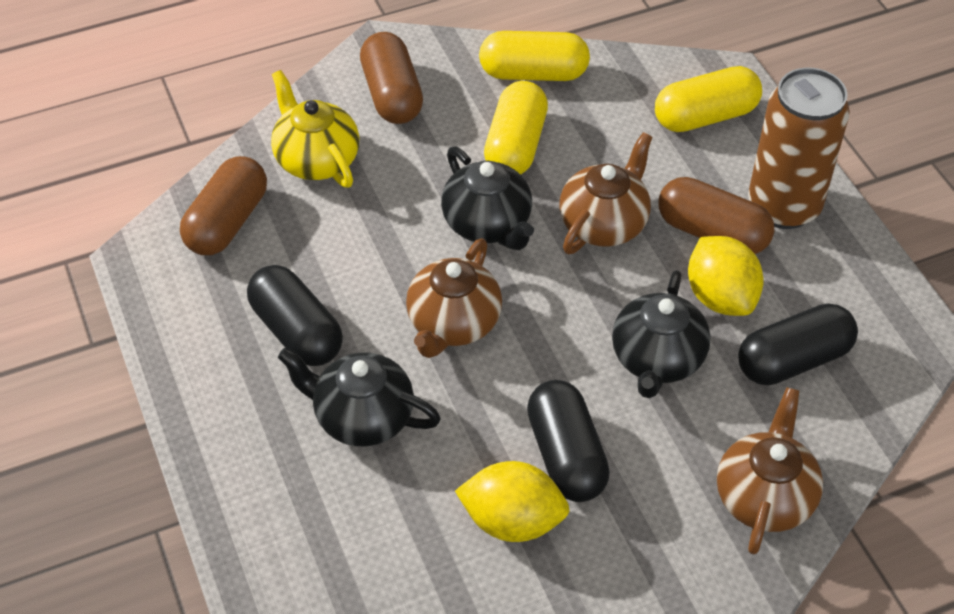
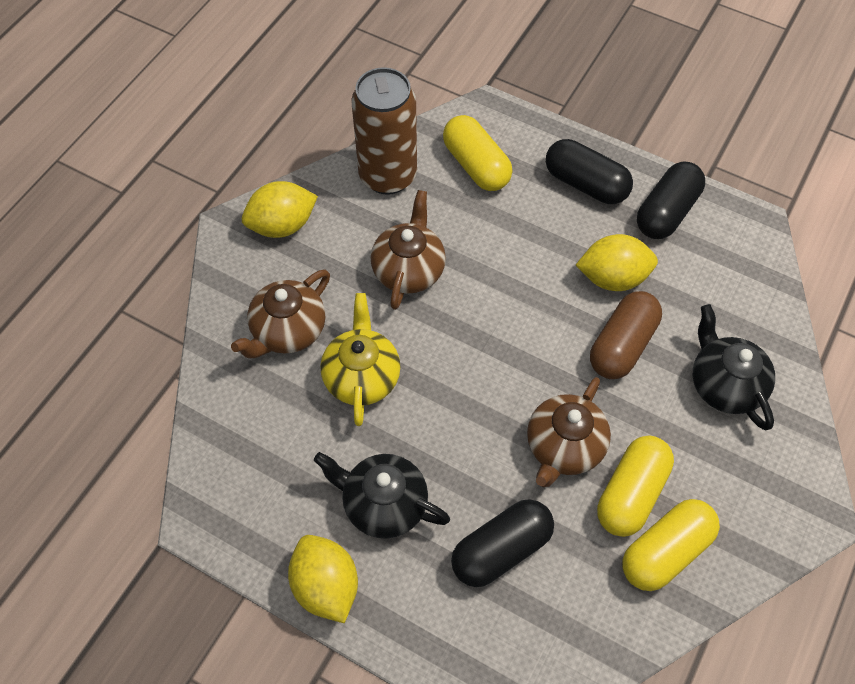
black teapot: 3 -> 2
brown capsule: 3 -> 1
yellow lemon: 2 -> 3

